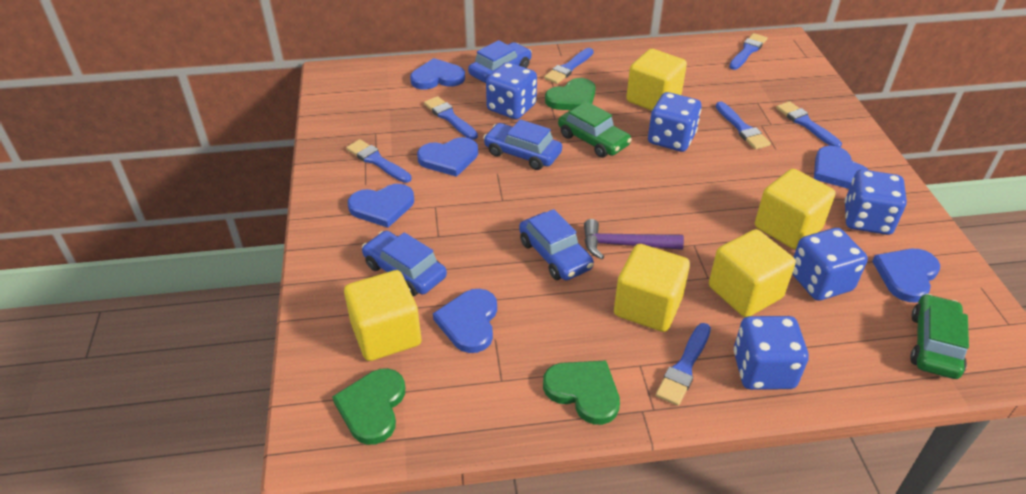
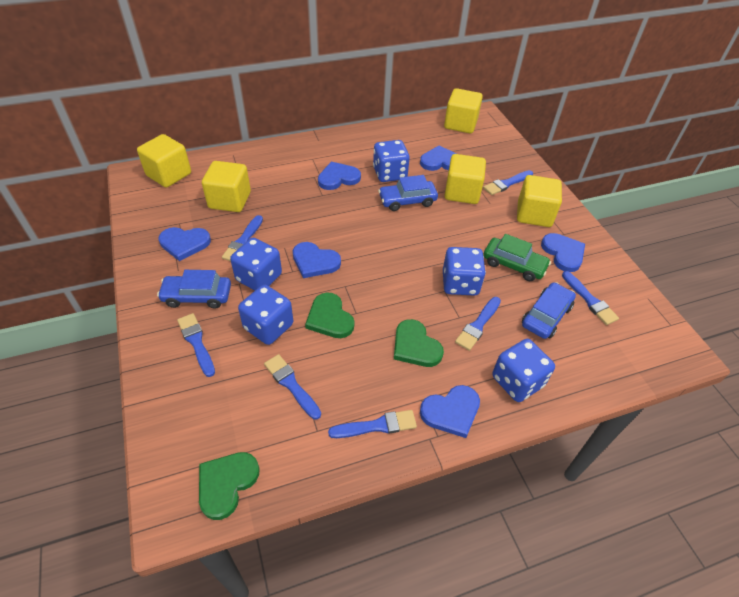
blue car: 4 -> 3
green car: 2 -> 1
purple hammer: 1 -> 0

